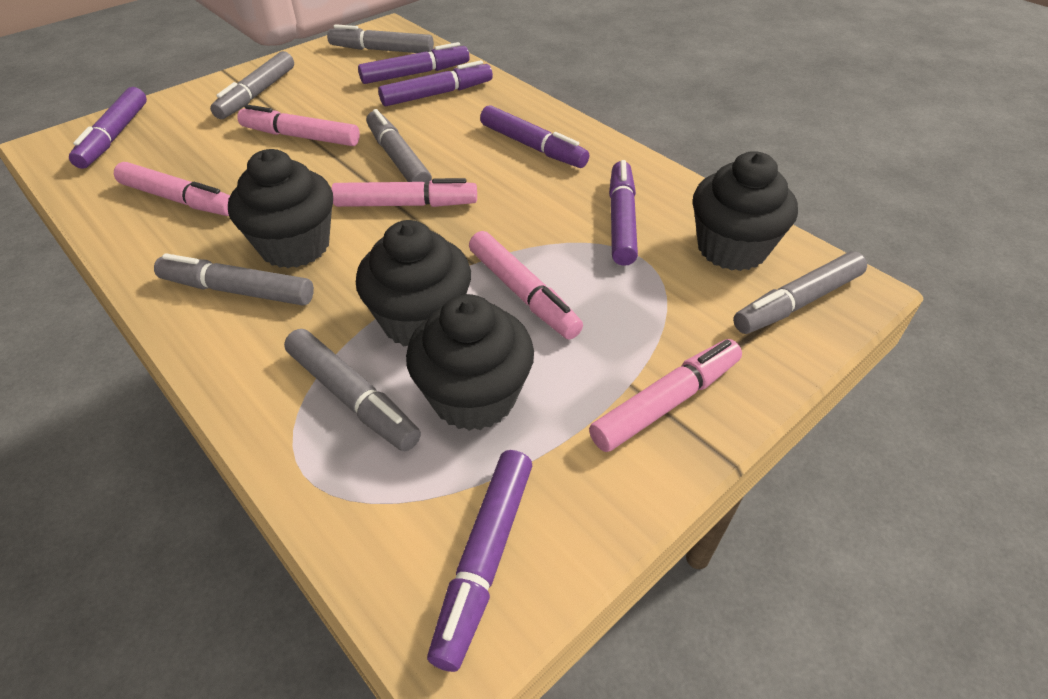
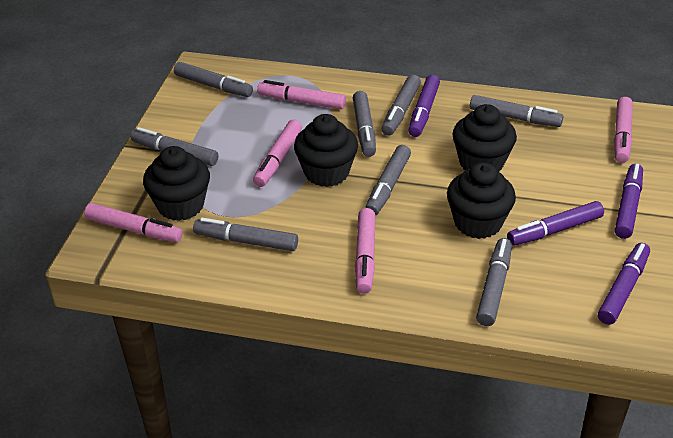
grey marker: 6 -> 8
purple marker: 6 -> 4

